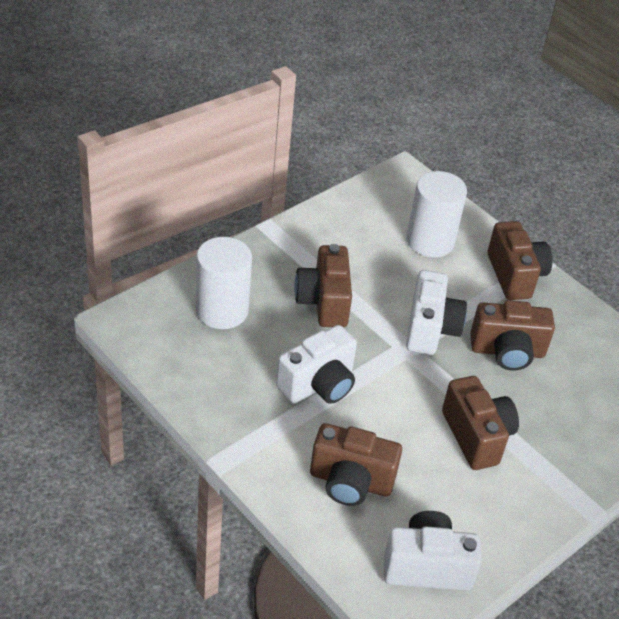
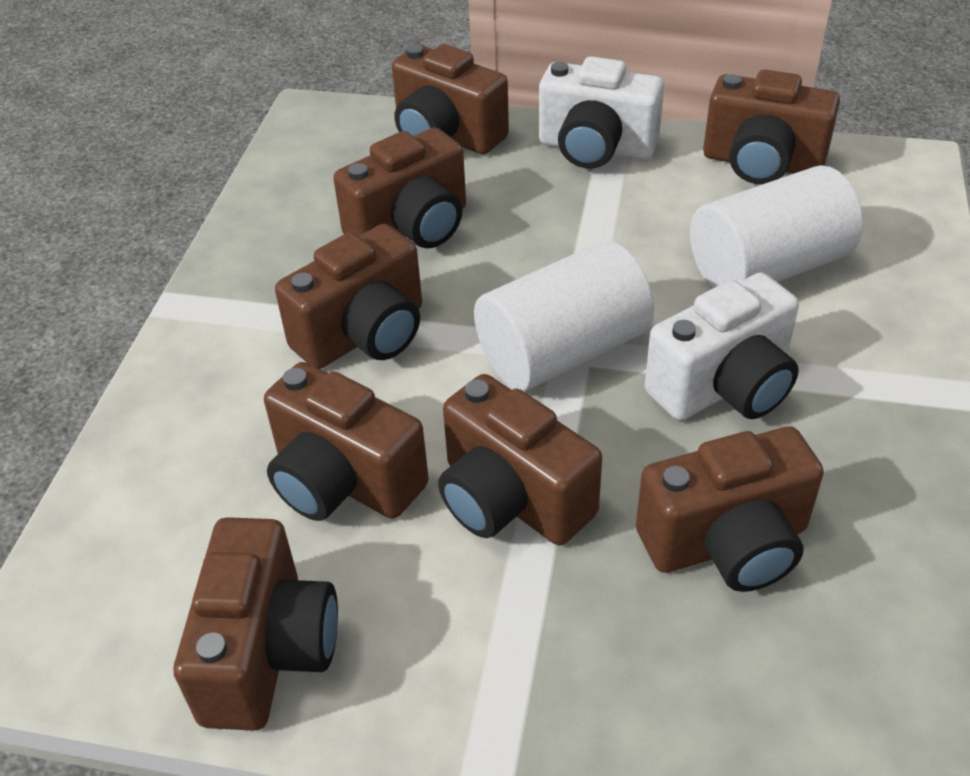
brown camera: 5 -> 8
white camera: 3 -> 2

